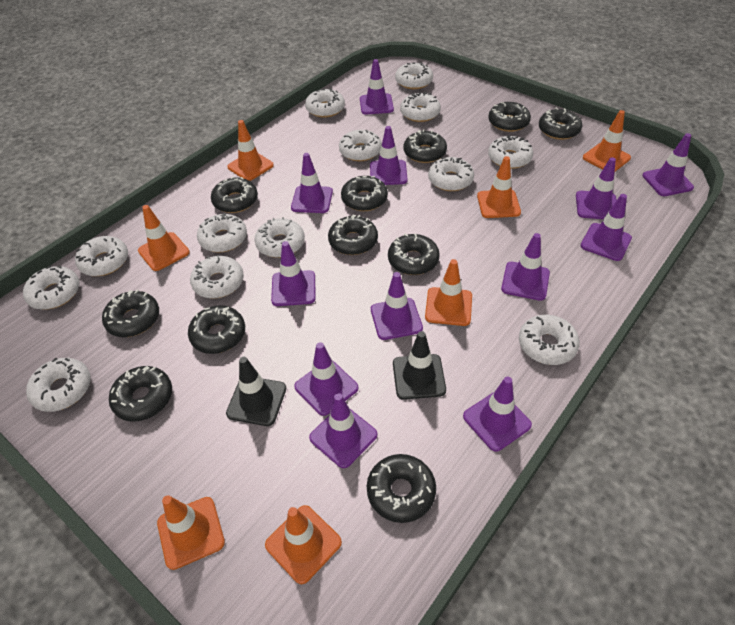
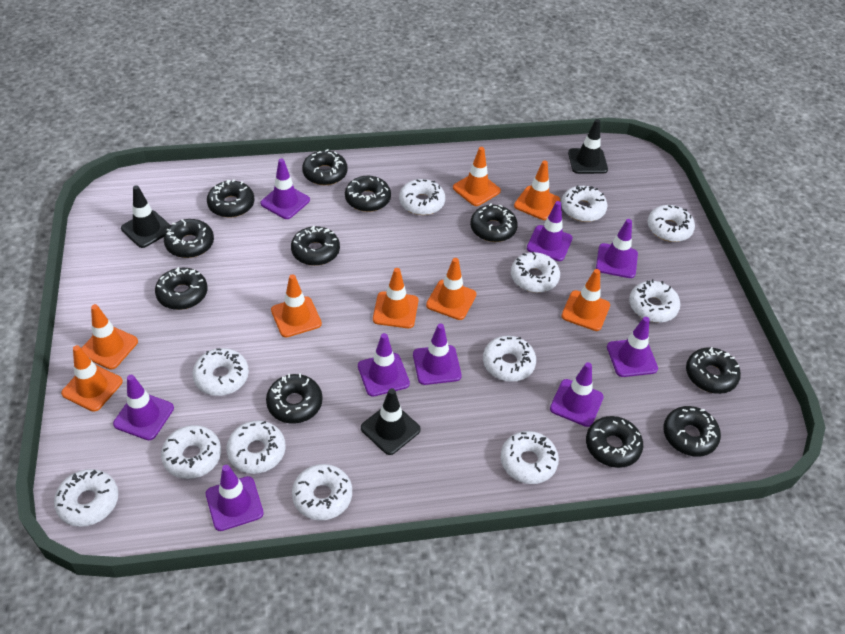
black traffic cone: 2 -> 3
orange traffic cone: 7 -> 8
purple traffic cone: 12 -> 9
white donut: 13 -> 12

